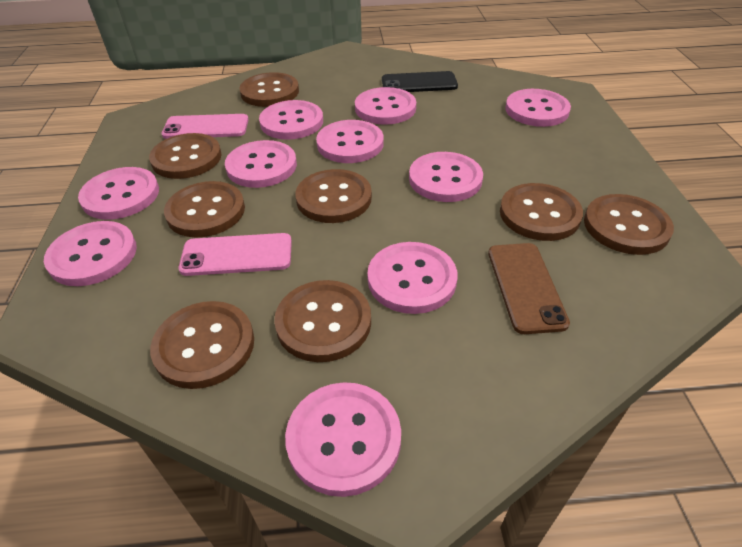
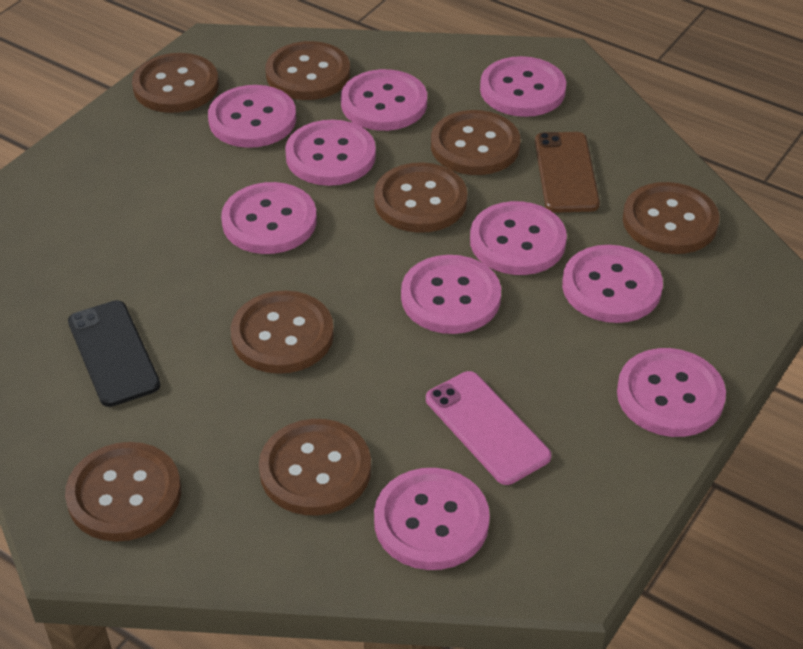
pink phone: 2 -> 1

